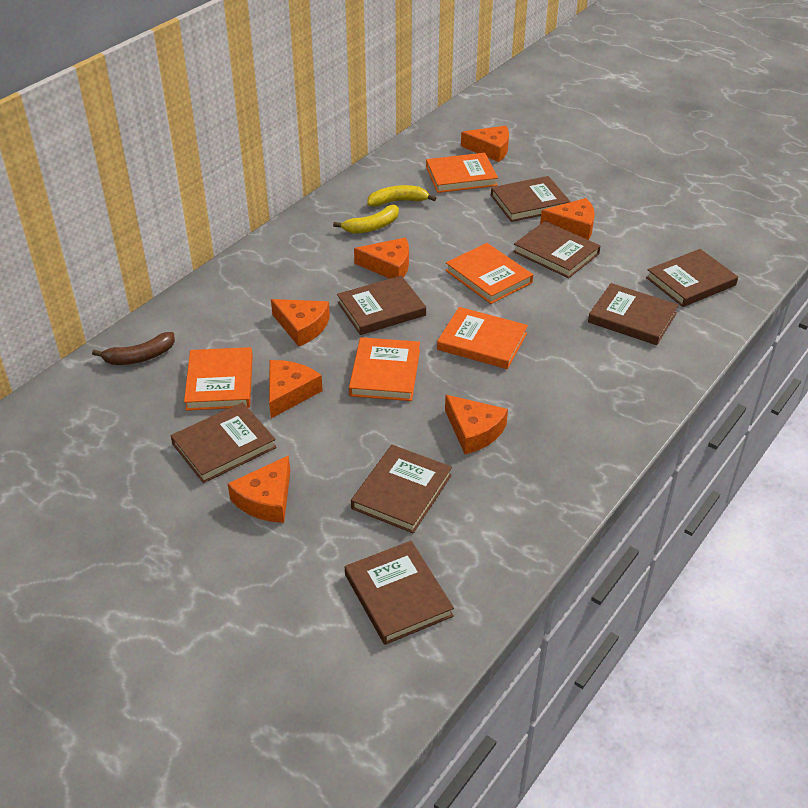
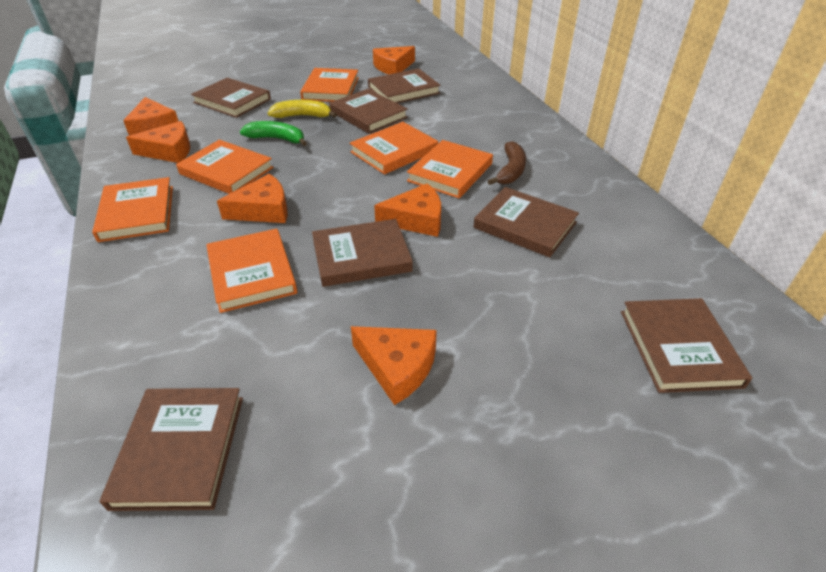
brown book: 8 -> 7
green banana: 0 -> 1
orange book: 5 -> 6
orange cheese: 7 -> 6
yellow banana: 2 -> 1

